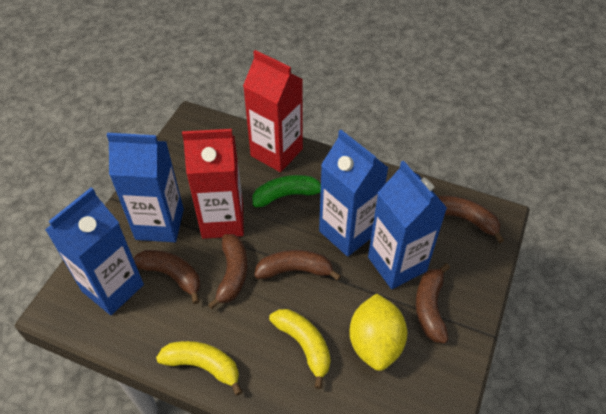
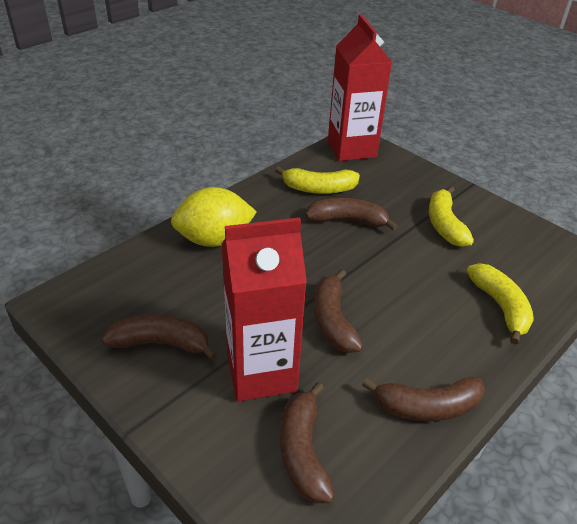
blue carton: 4 -> 0
green banana: 1 -> 0
yellow banana: 2 -> 3

